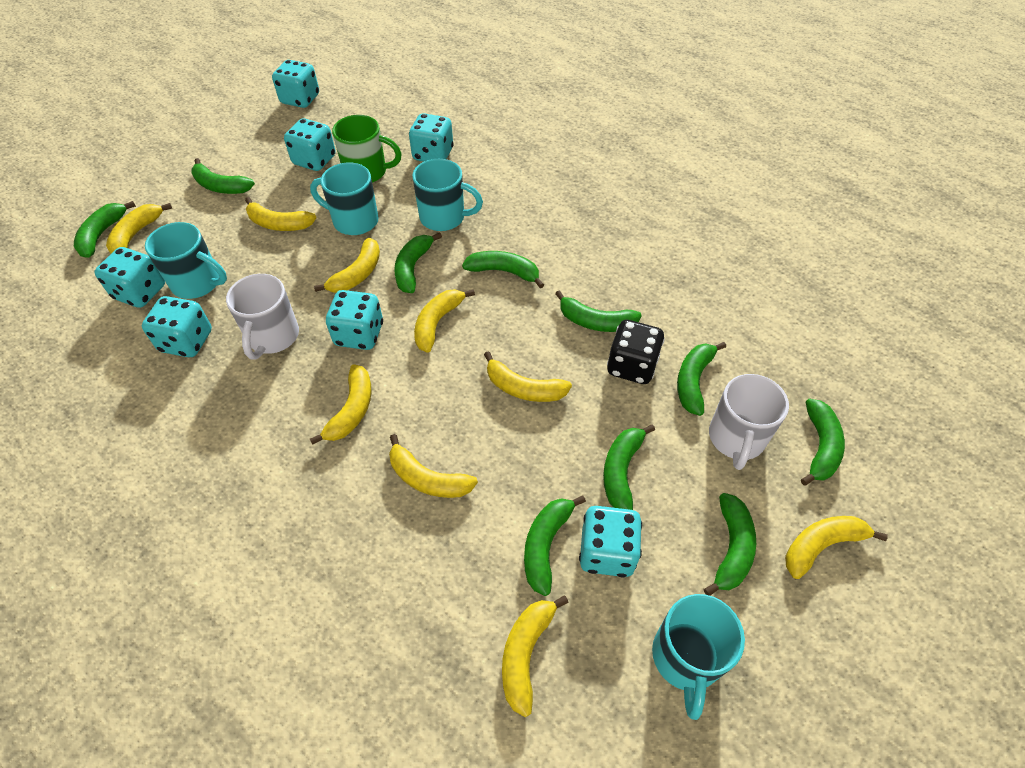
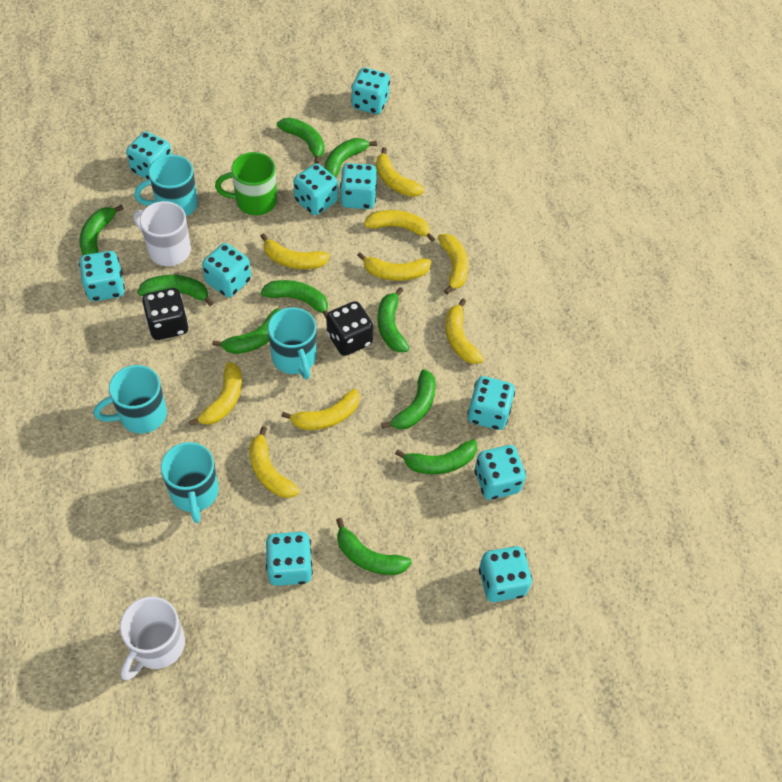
black dice: 1 -> 2
turquoise dice: 7 -> 10

